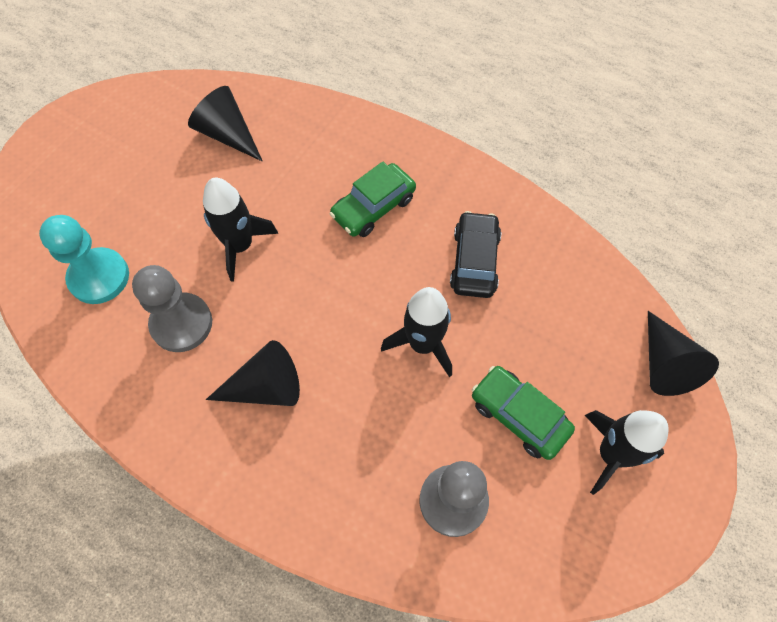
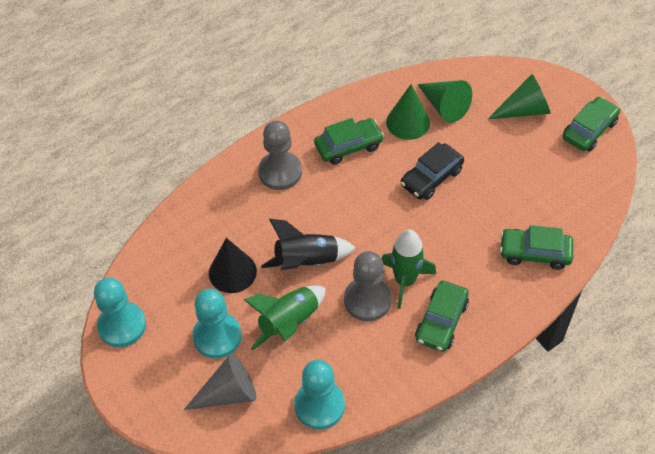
black cone: 3 -> 1
black rocket: 3 -> 1
green car: 2 -> 4
green cone: 0 -> 3
green rocket: 0 -> 2
grey cone: 0 -> 1
turquoise pawn: 1 -> 3

